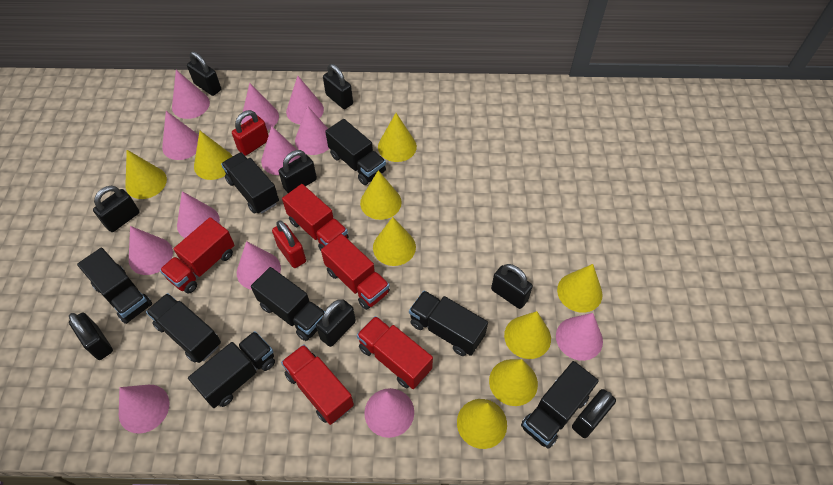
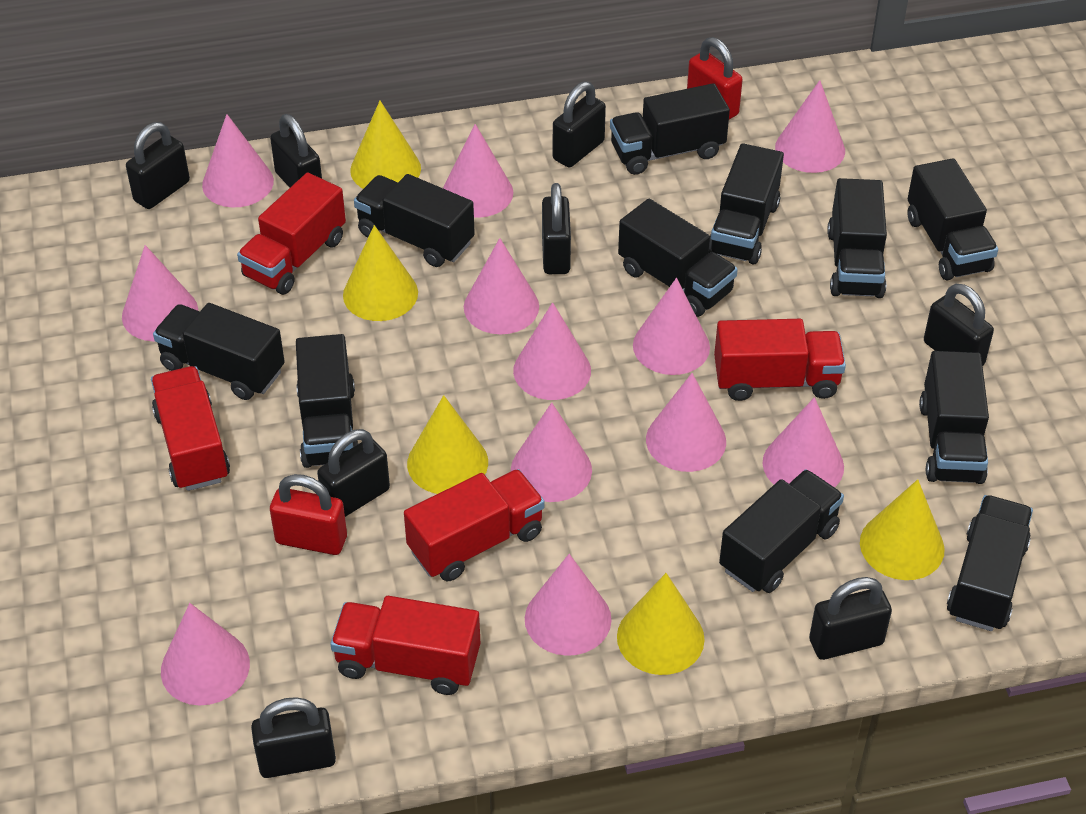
black truck: 8 -> 11
yellow cone: 9 -> 5

